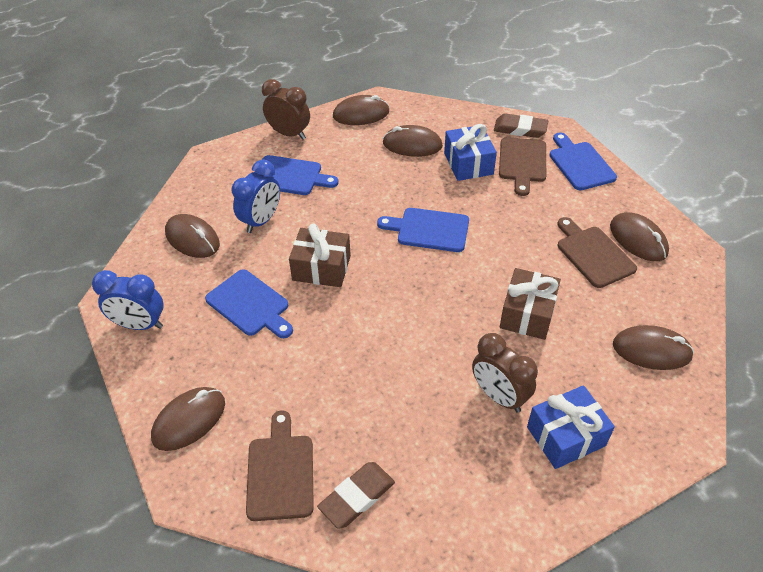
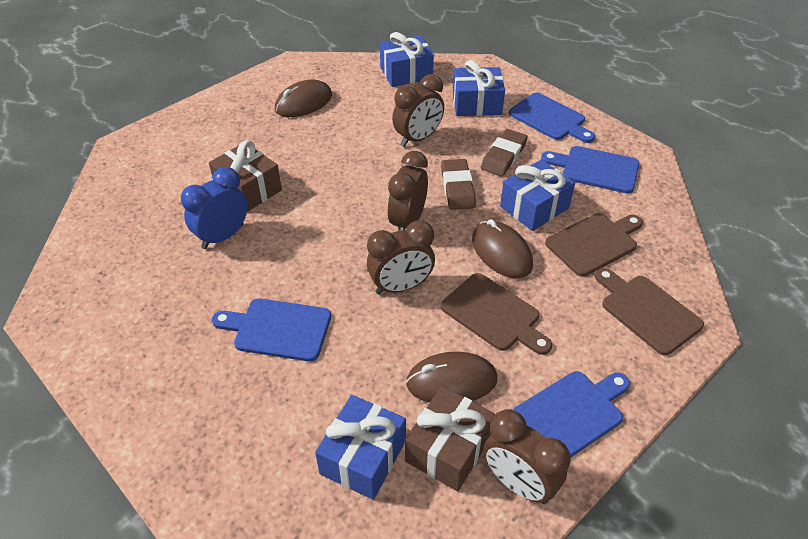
blue clock: 2 -> 1
blue gift: 2 -> 4
brown clock: 2 -> 4
brown mouse: 6 -> 3

